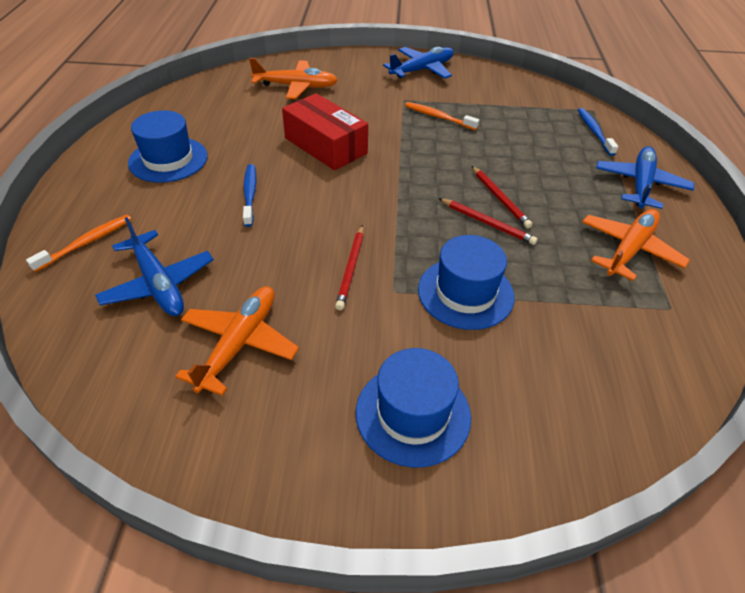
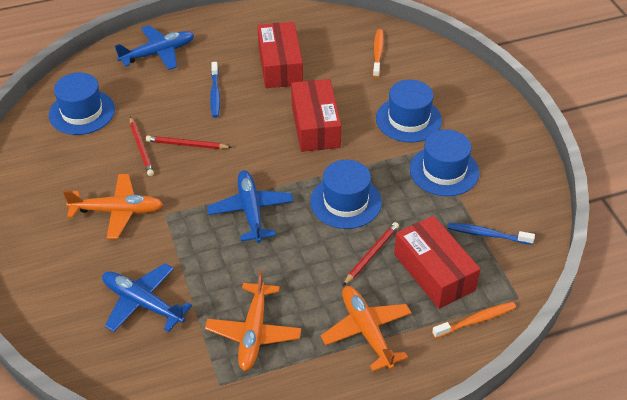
blue hat: 3 -> 4
red box: 1 -> 3

